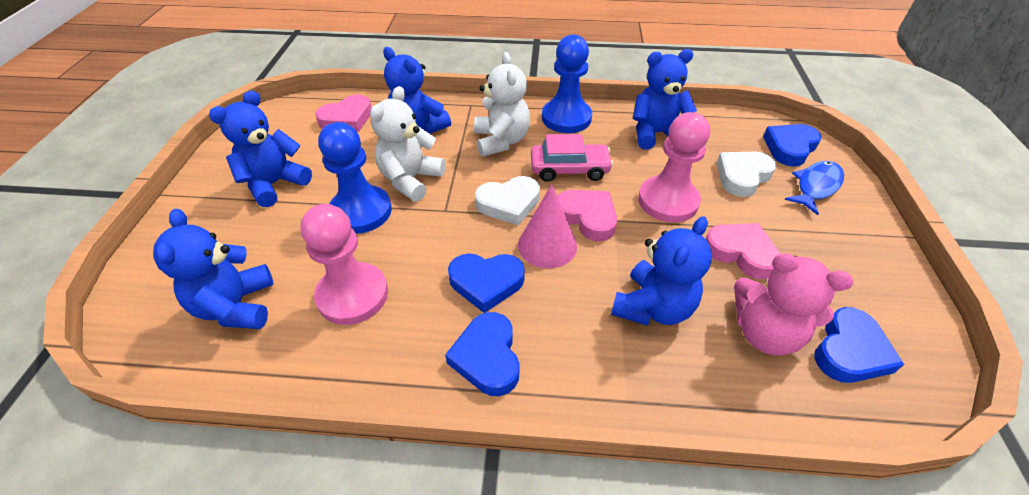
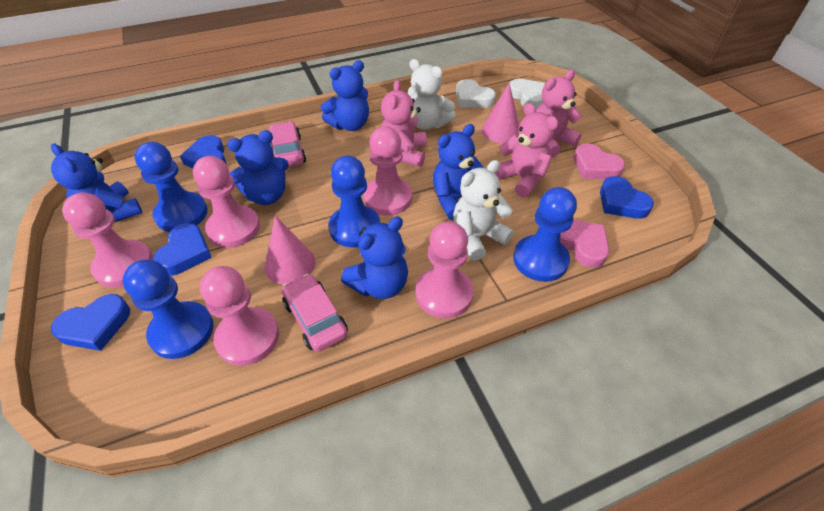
blue fish: 1 -> 0
blue pawn: 2 -> 4
pink car: 1 -> 2
pink cone: 1 -> 2
pink heart: 3 -> 2
pink pawn: 2 -> 5
pink teddy bear: 1 -> 3

